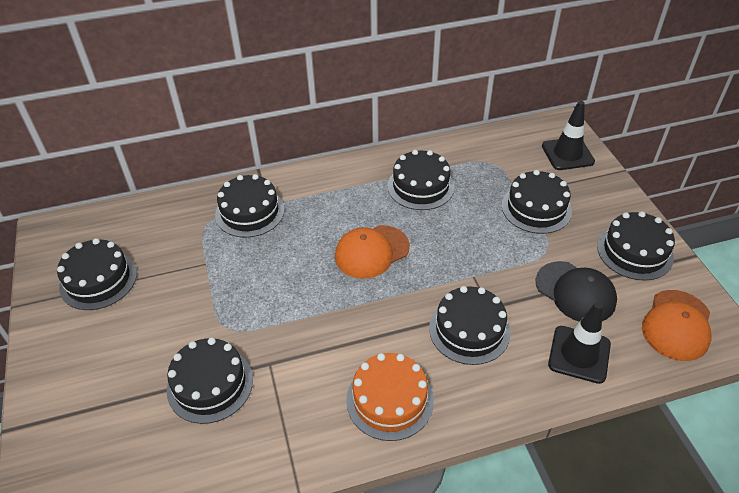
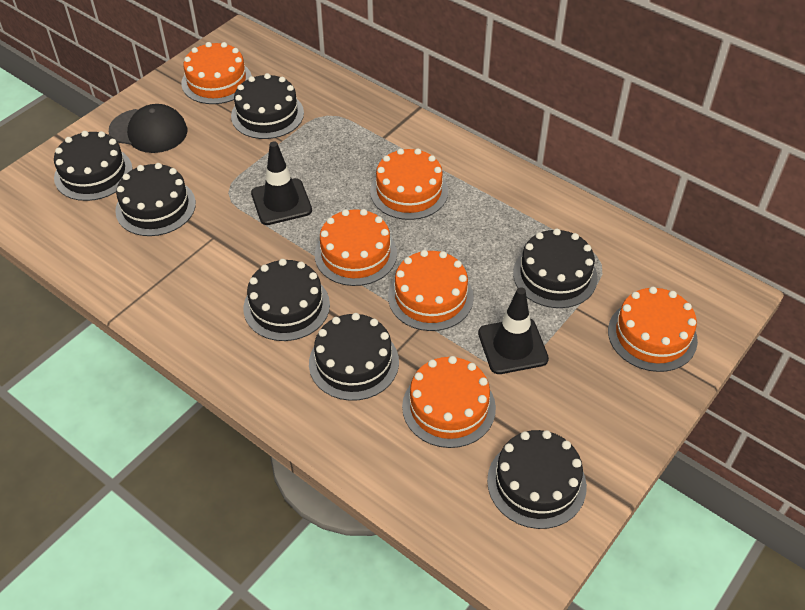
orange cake: 1 -> 6
orange cap: 2 -> 0

